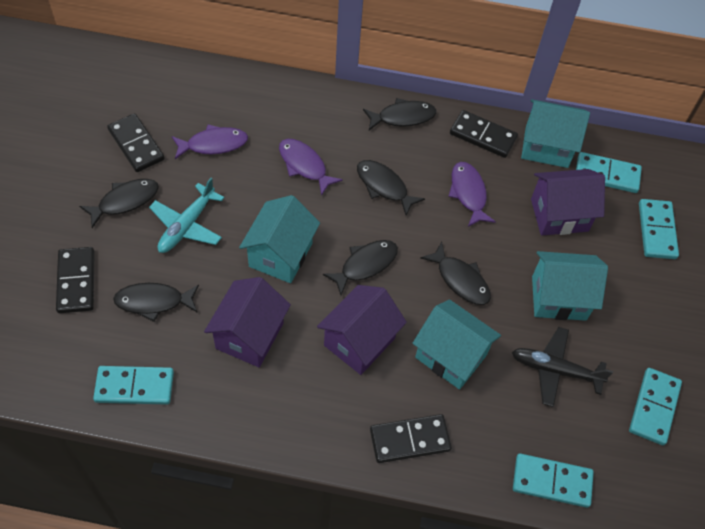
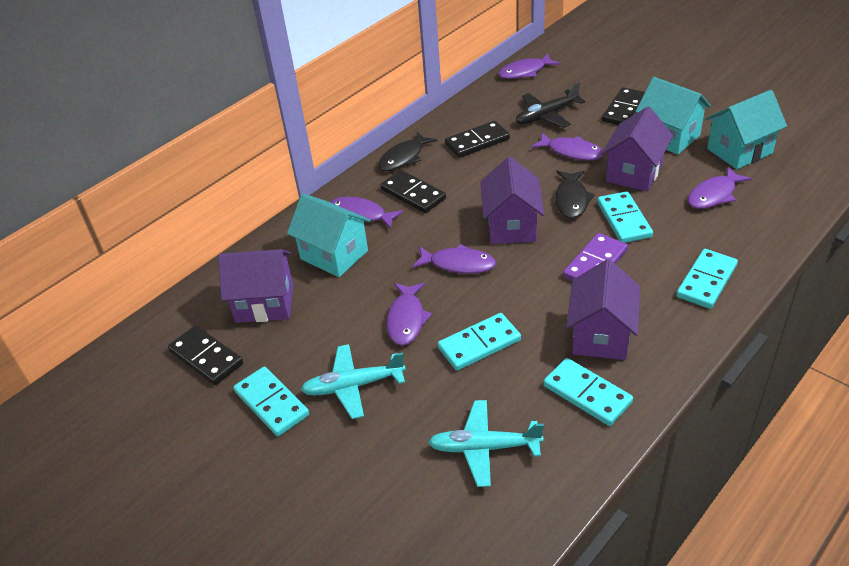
black fish: 6 -> 2
purple domino: 0 -> 1
purple fish: 3 -> 6
purple house: 3 -> 4
turquoise house: 4 -> 3
turquoise plane: 1 -> 2

